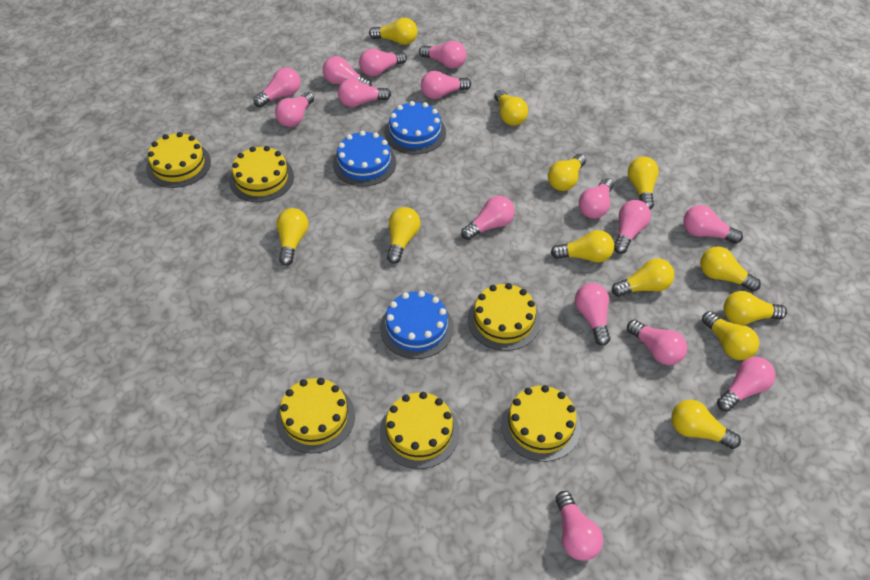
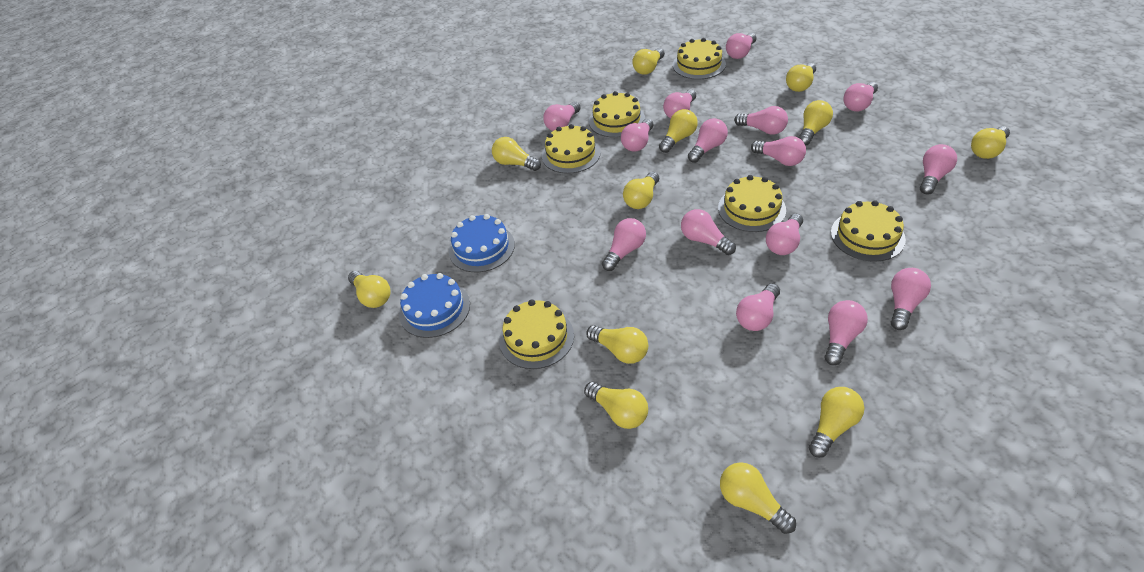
blue cake: 3 -> 2

